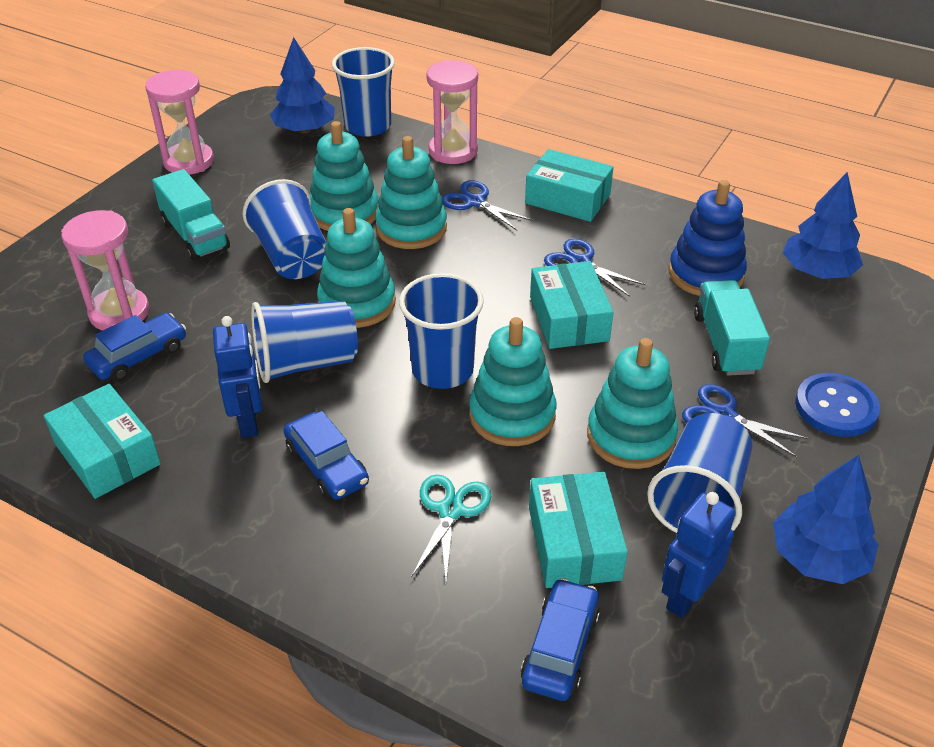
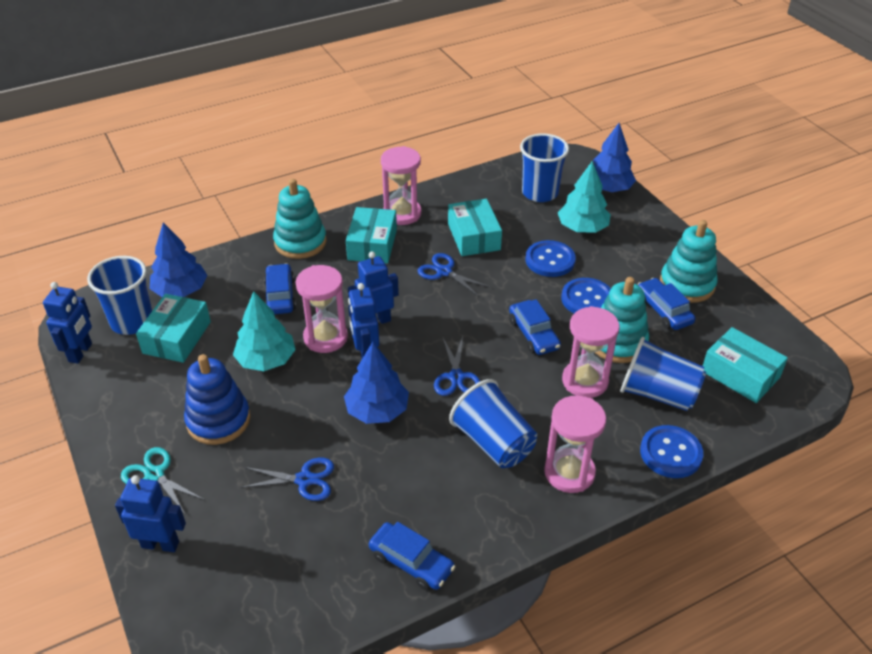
blue button: 1 -> 3
blue car: 3 -> 4
blue cup: 5 -> 4
blue robot: 2 -> 4
pink hourglass: 3 -> 4
turquoise stacking toy: 5 -> 3
turquoise tree: 0 -> 2
turquoise truck: 2 -> 0

